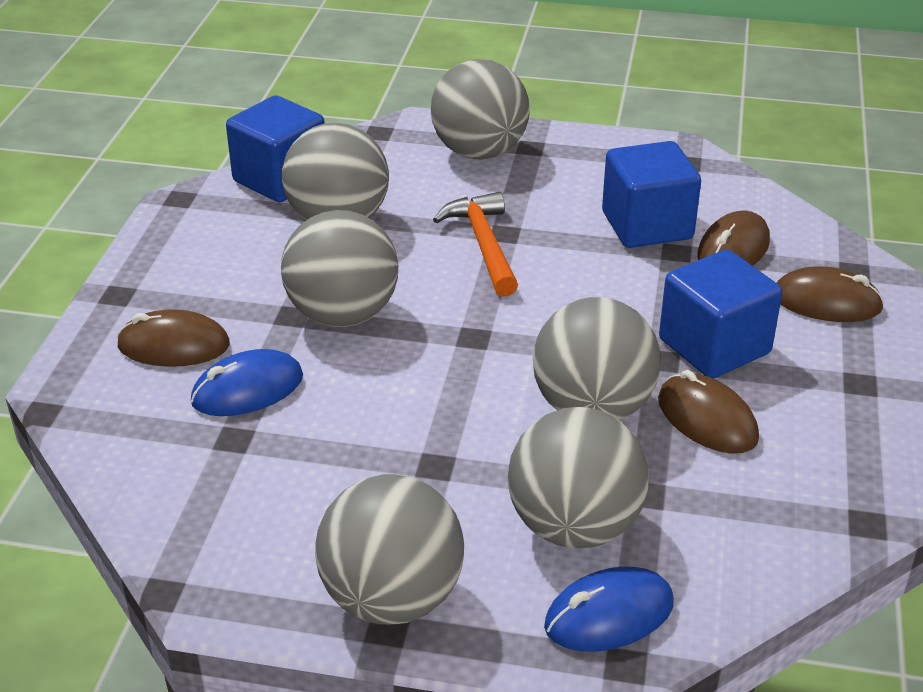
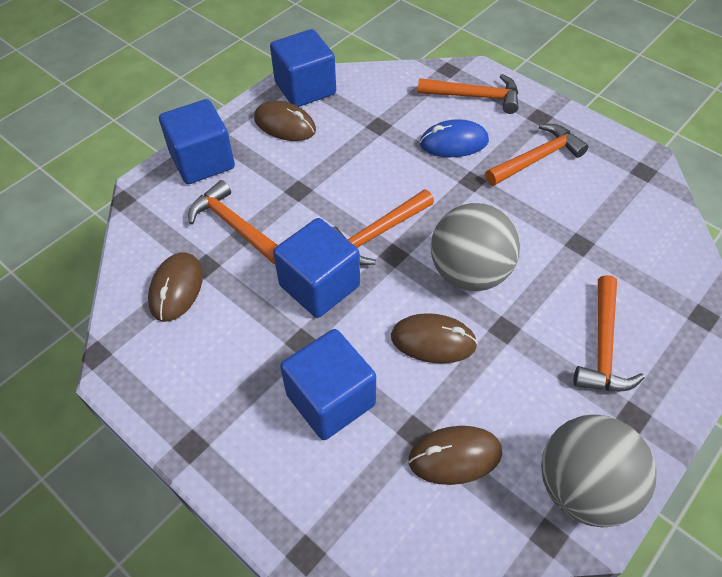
blue cube: 3 -> 4
blue mouse: 2 -> 1
grey ball: 6 -> 2
orange hammer: 1 -> 5

